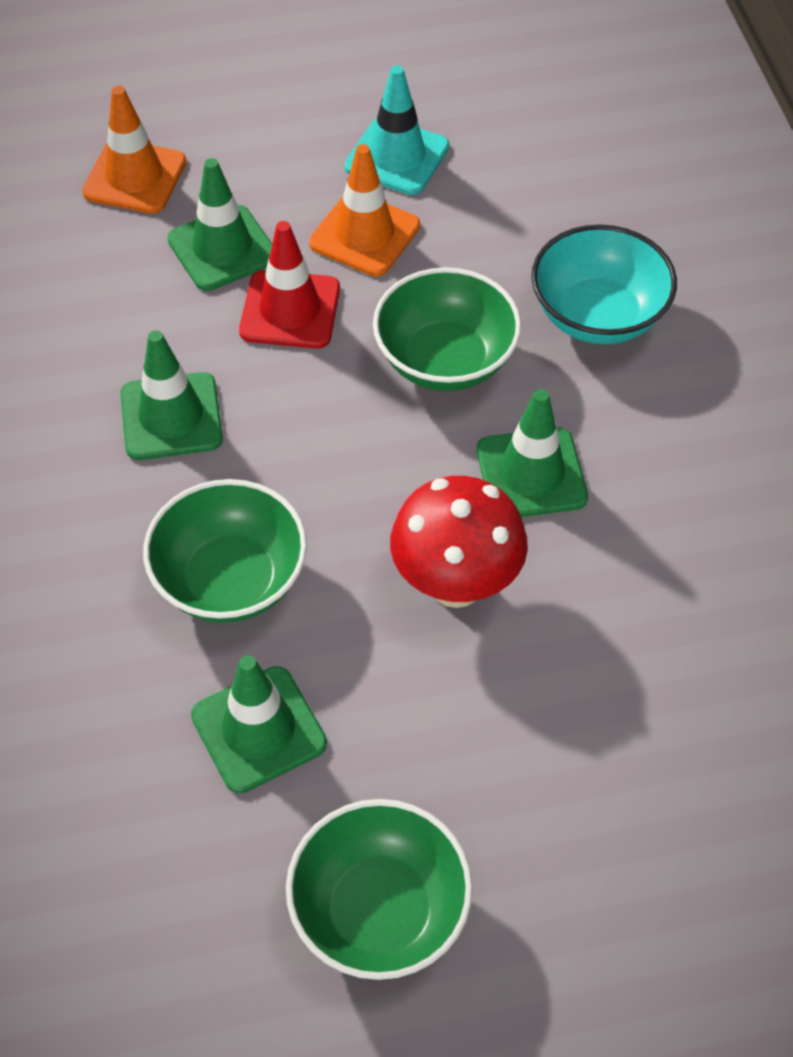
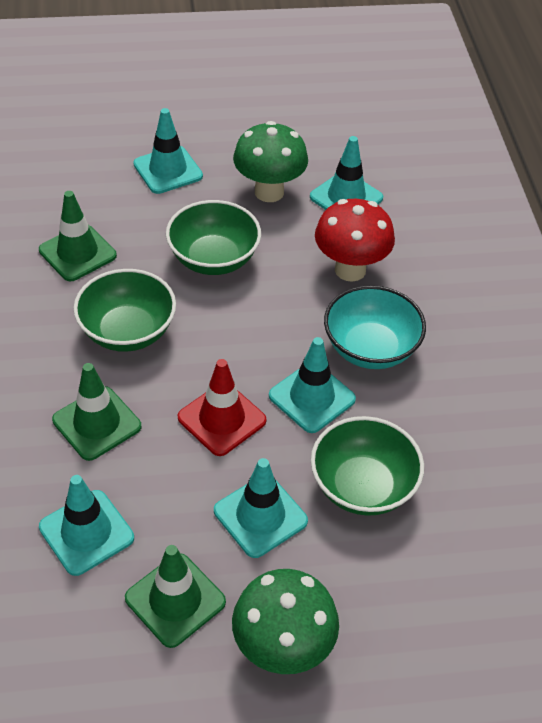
green mushroom: 0 -> 2
green traffic cone: 4 -> 3
orange traffic cone: 2 -> 0
turquoise traffic cone: 1 -> 5

